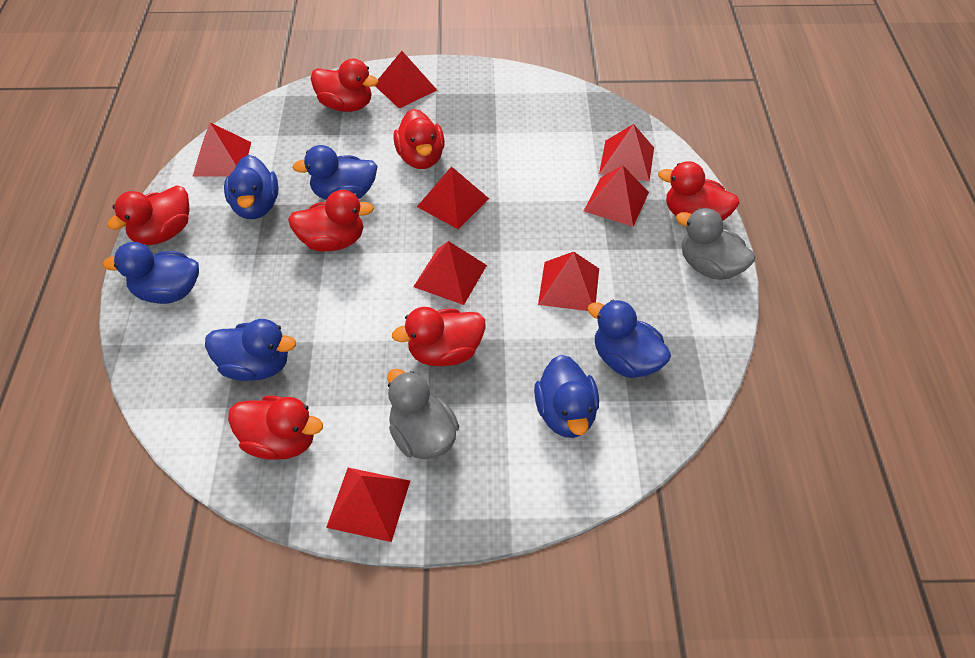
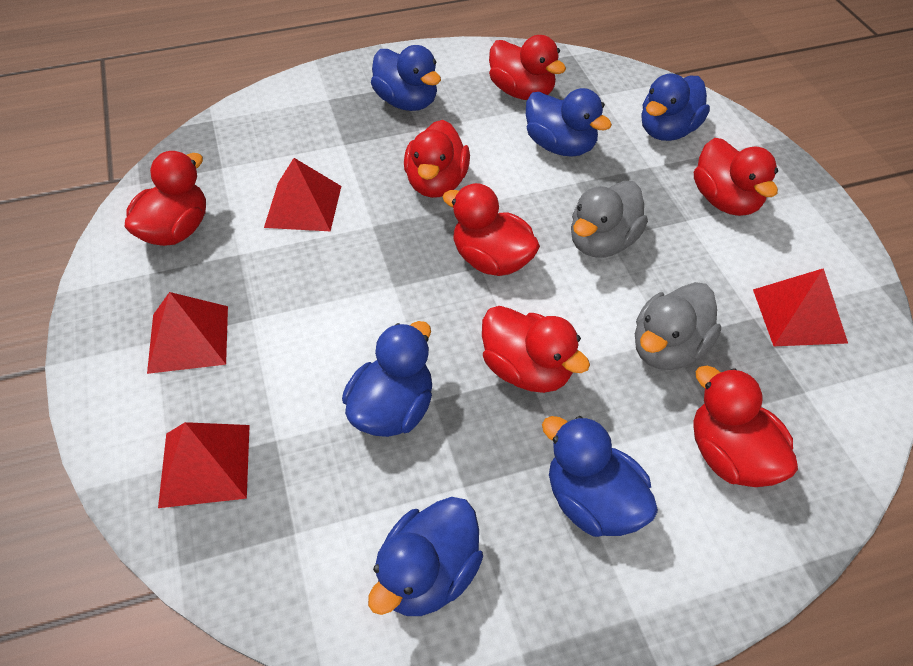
red pyramid: 8 -> 4

